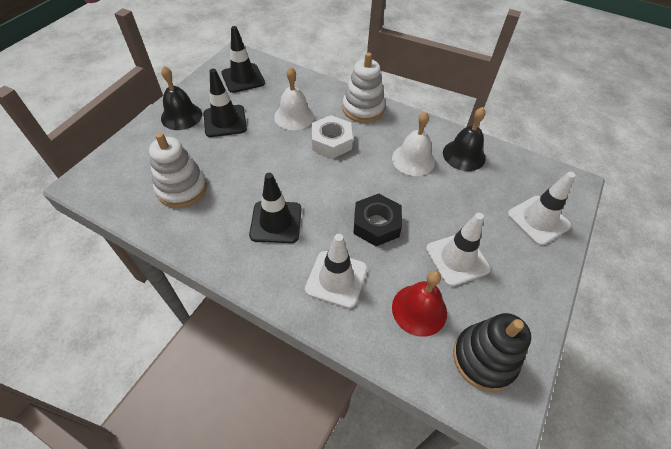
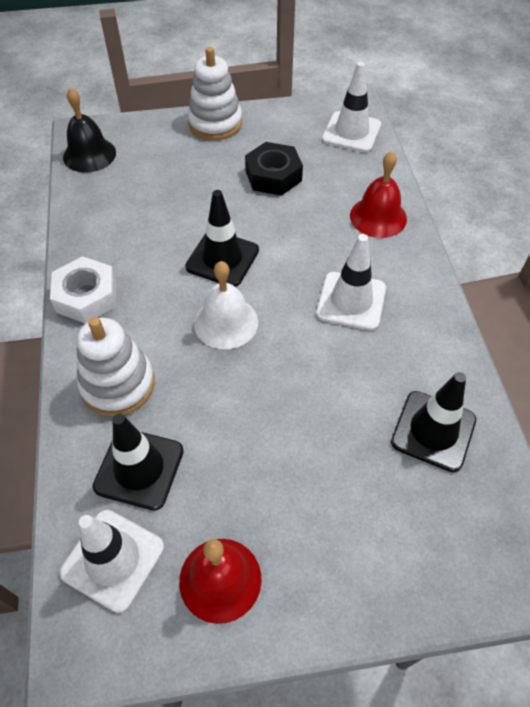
black bell: 2 -> 1
black stacking toy: 1 -> 0
red bell: 1 -> 2
white bell: 2 -> 1

